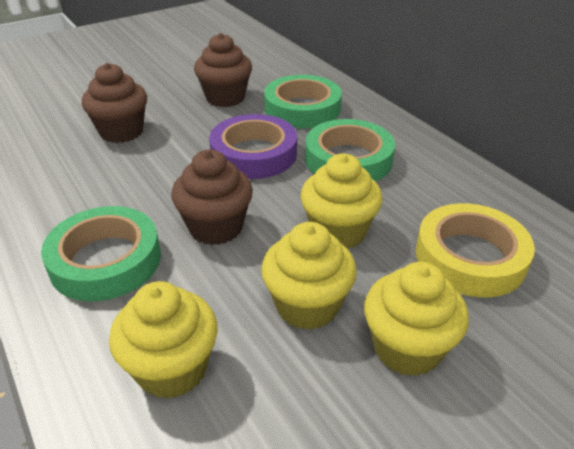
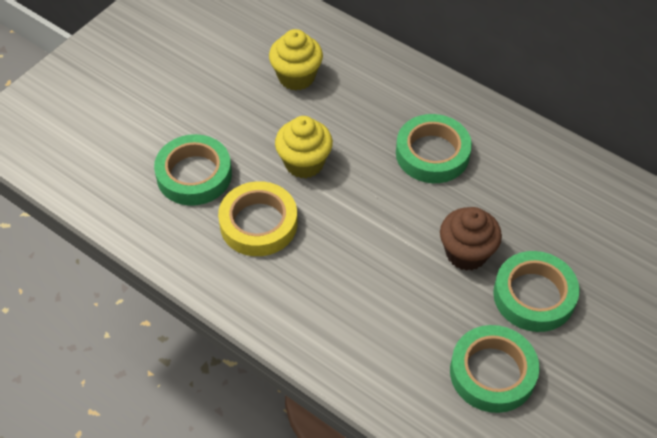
brown cupcake: 3 -> 1
green tape: 3 -> 4
purple tape: 1 -> 0
yellow cupcake: 4 -> 2

